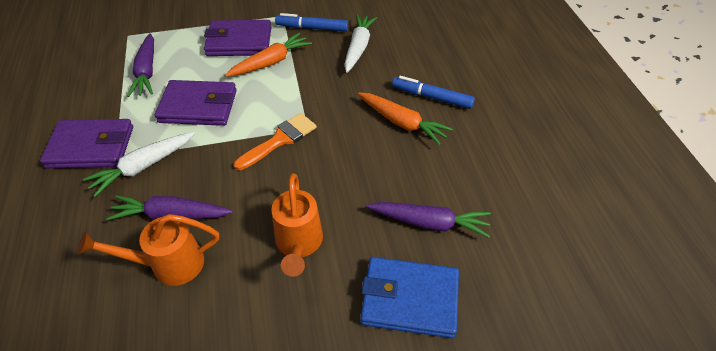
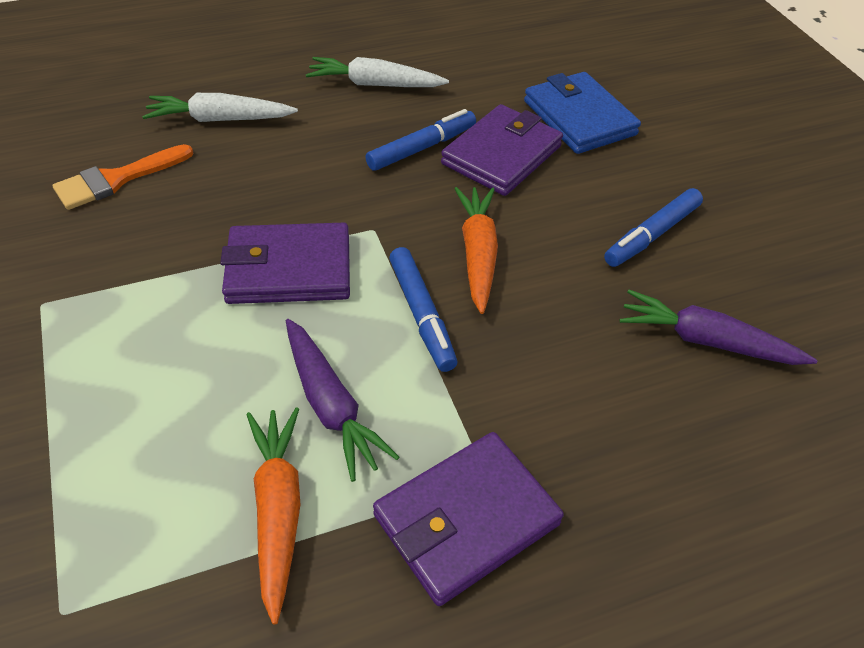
blue marker: 2 -> 3
orange watering can: 2 -> 0
purple carrot: 3 -> 2

